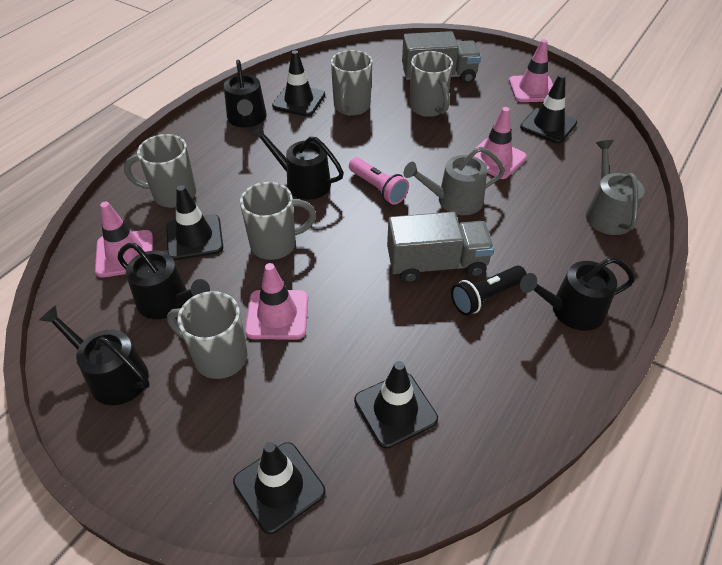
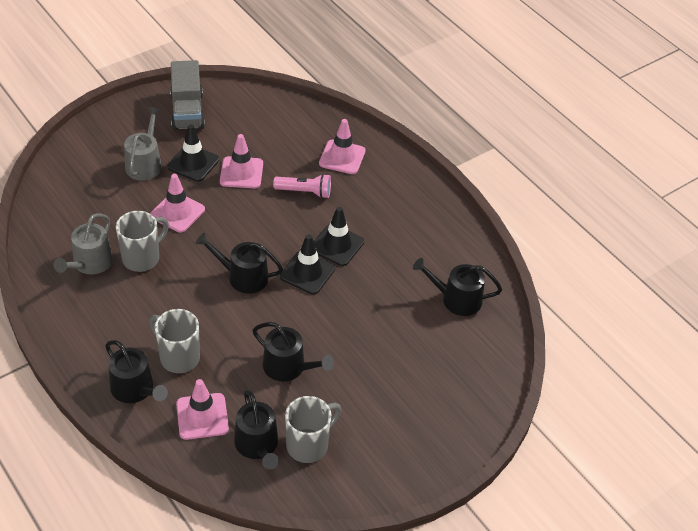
black flashlight: 1 -> 0
black traffic cone: 5 -> 3
grey mug: 5 -> 3
grey truck: 2 -> 1

